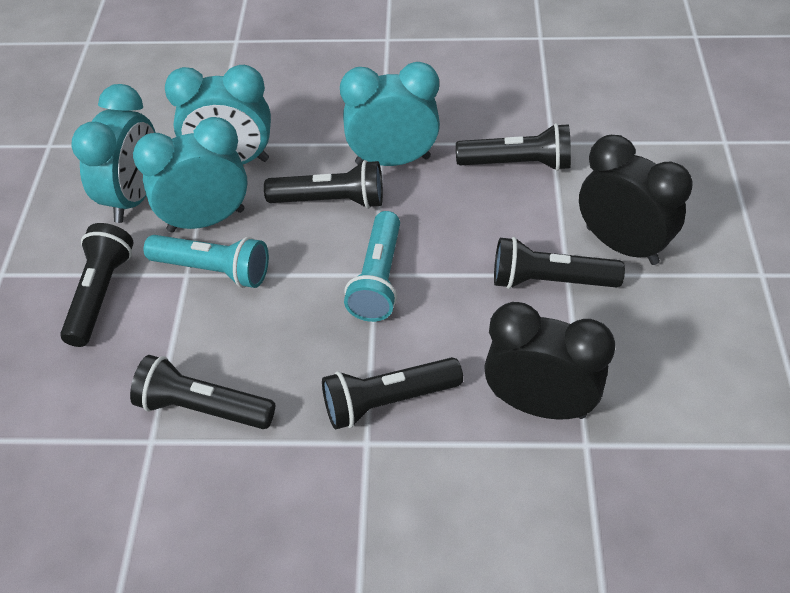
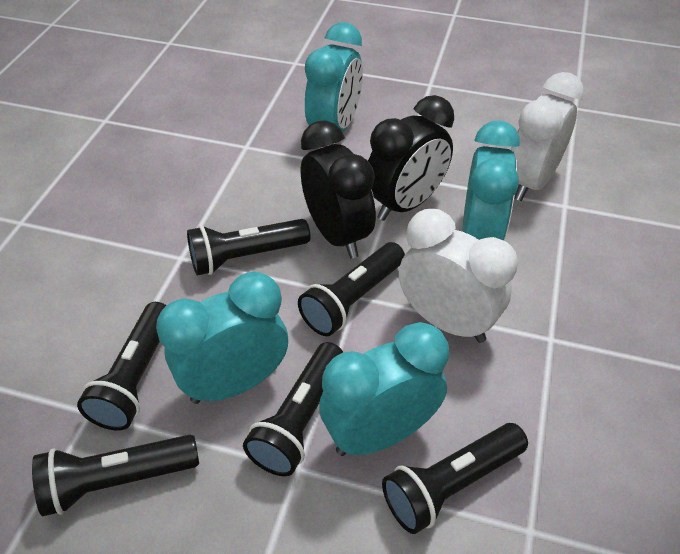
turquoise flashlight: 2 -> 0
white clock: 0 -> 2

